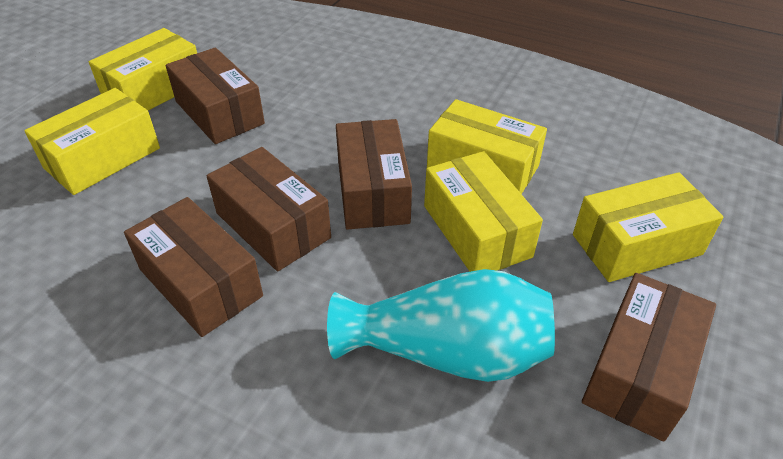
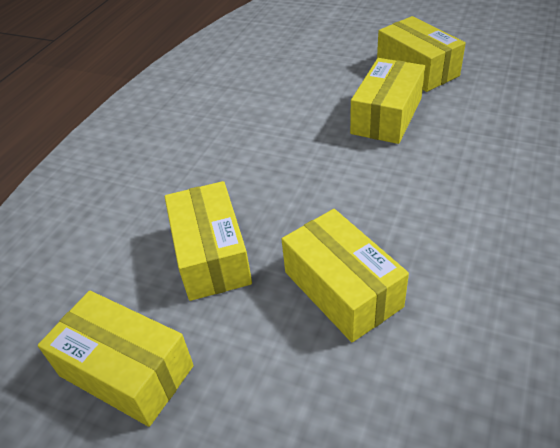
brown box: 5 -> 0
turquoise vase: 1 -> 0

